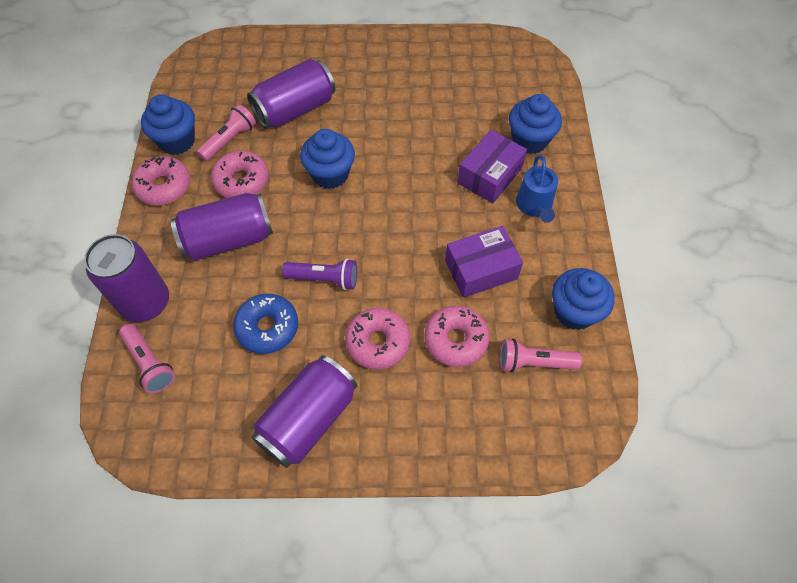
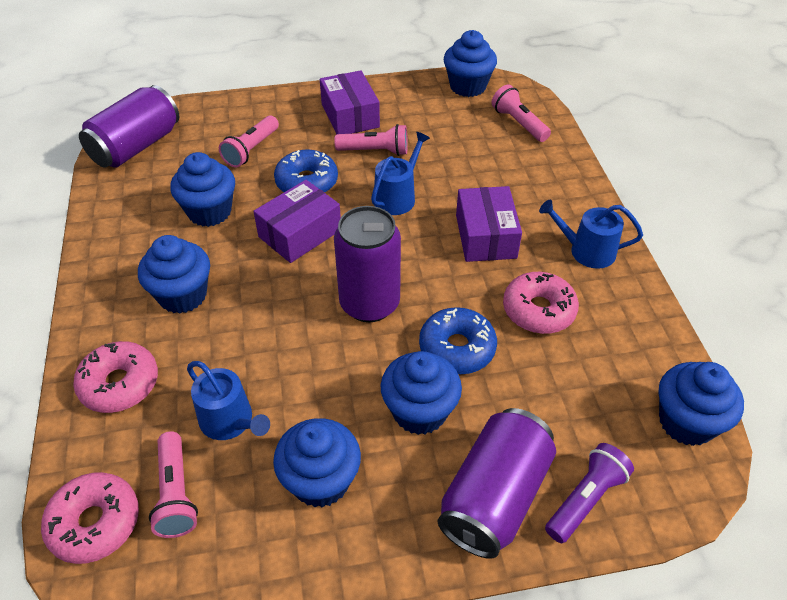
blue cupcake: 4 -> 6
blue donut: 1 -> 2
blue watering can: 1 -> 3
pink donut: 4 -> 3
pink flashlight: 3 -> 4
purple box: 2 -> 3
purple can: 4 -> 3

